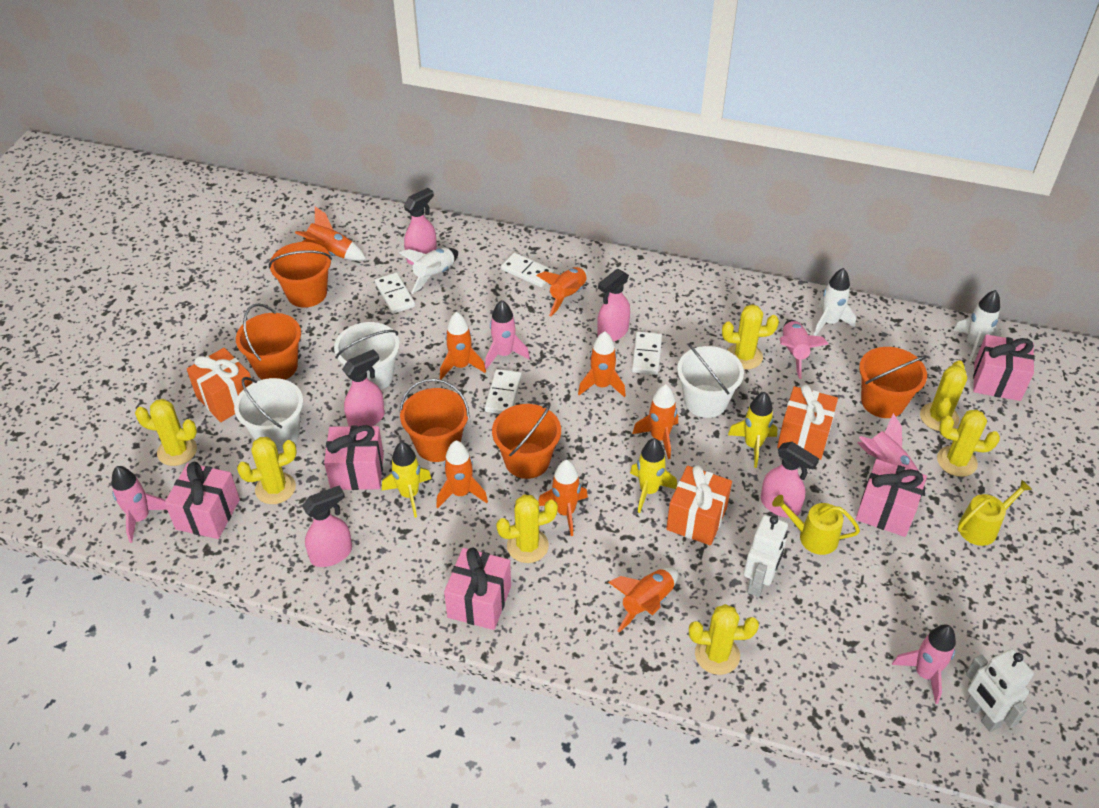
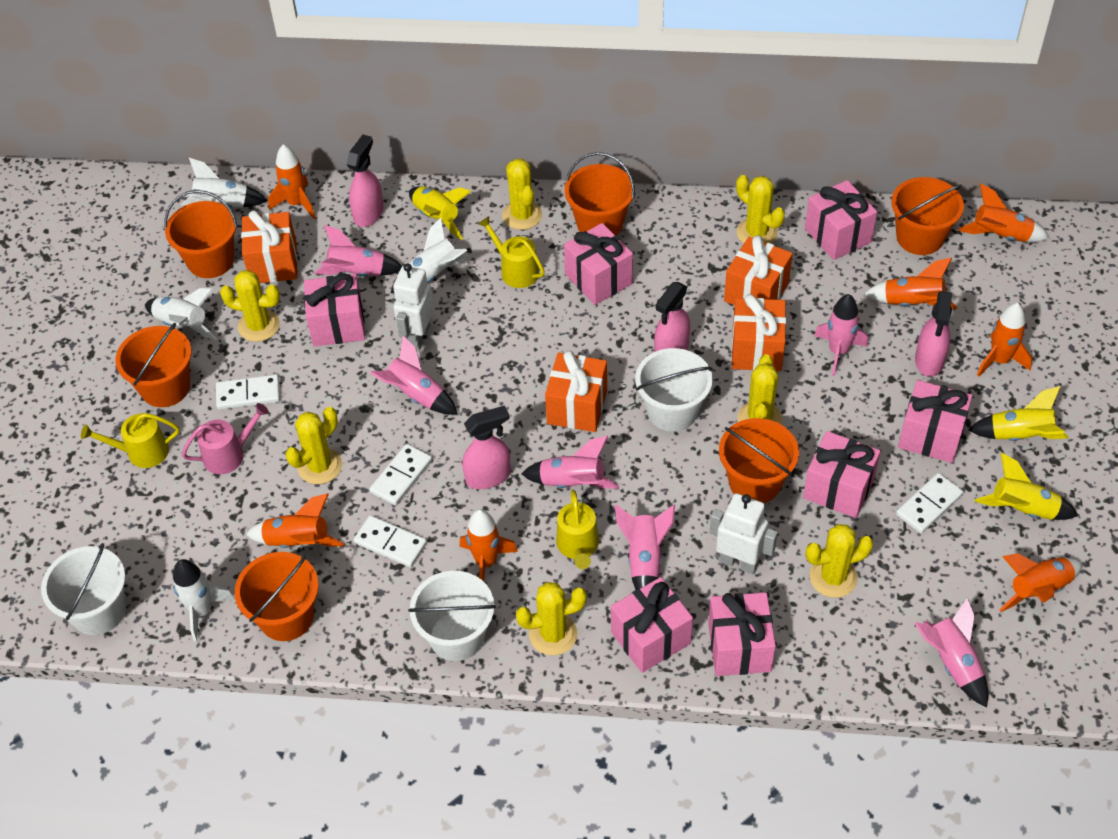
orange bucket: 5 -> 6
orange gift: 3 -> 4
orange rocket: 8 -> 7
pink gift: 5 -> 7
pink rocket: 5 -> 6
pink spray bottle: 5 -> 4
pink watering can: 0 -> 1
white rocket: 3 -> 4
yellow watering can: 2 -> 3

